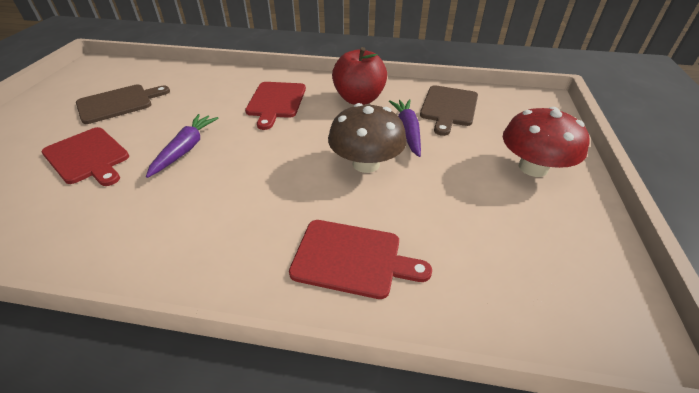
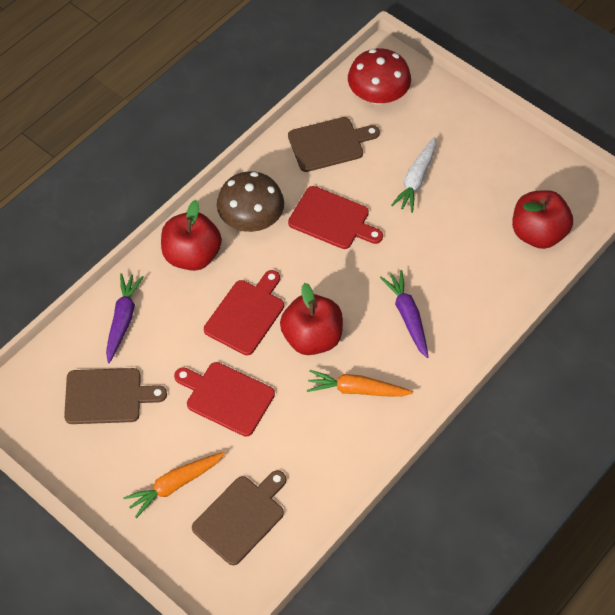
brown cutting board: 2 -> 3
orange carrot: 0 -> 2
red apple: 1 -> 3
white carrot: 0 -> 1

